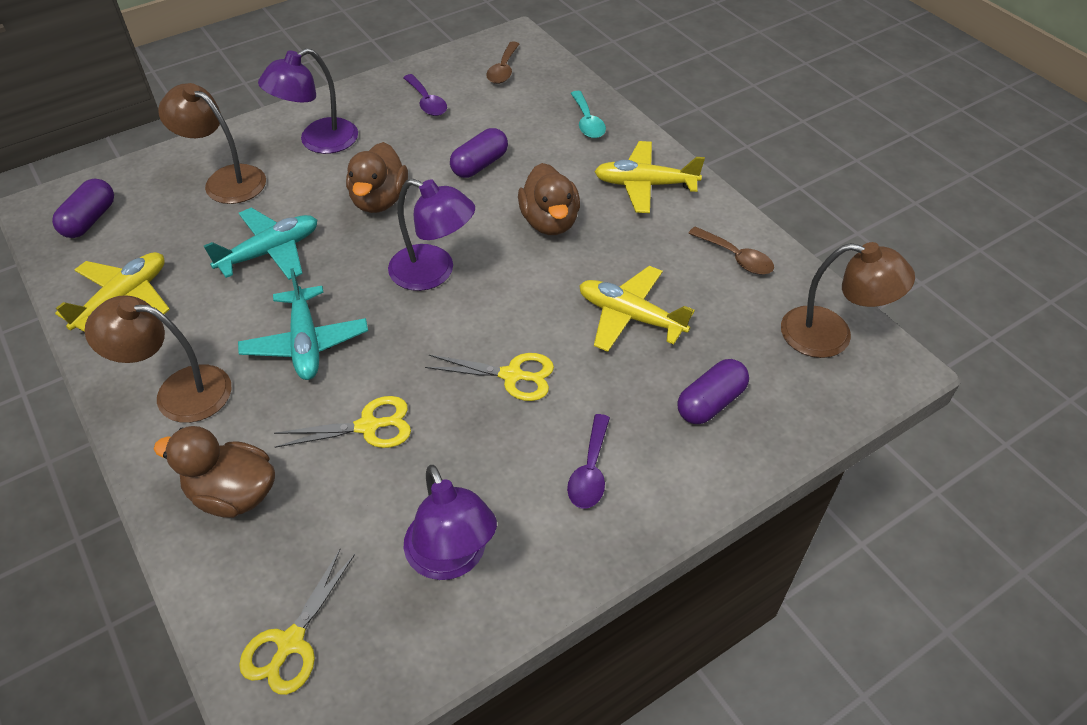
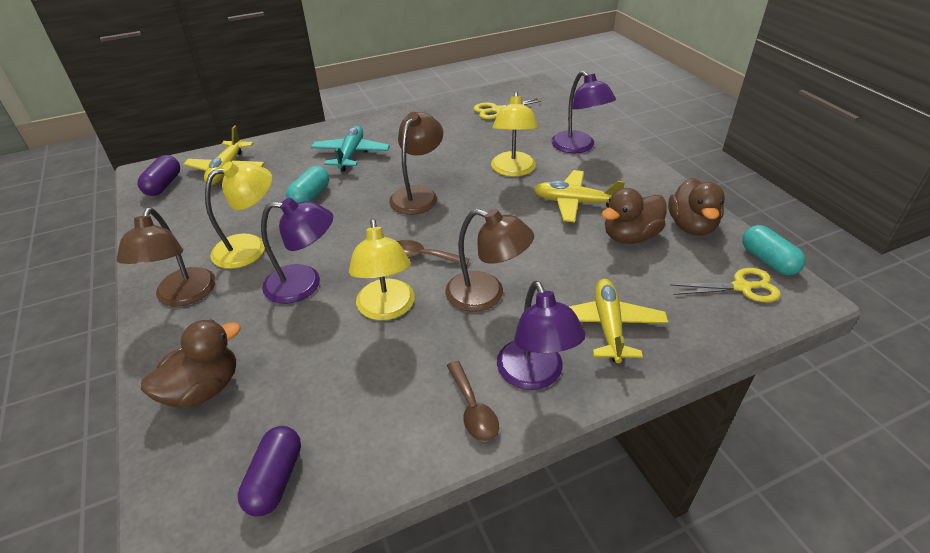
purple capsule: 3 -> 2
purple spoon: 2 -> 0
turquoise capsule: 0 -> 2
turquoise plane: 2 -> 1
turquoise spoon: 1 -> 0
yellow lamp: 0 -> 3
yellow scissors: 3 -> 2

